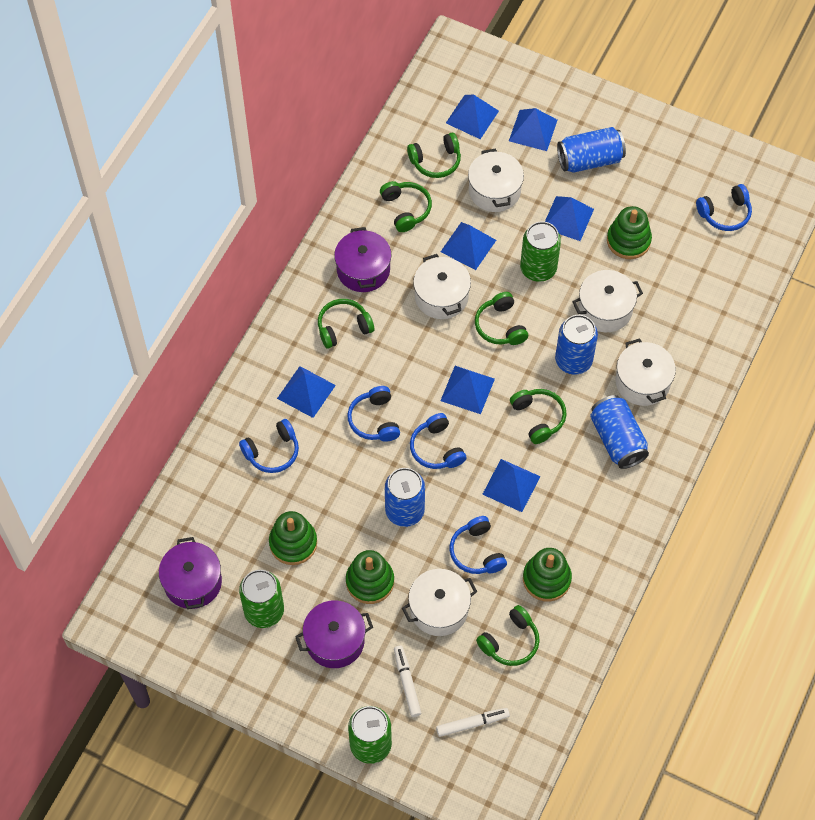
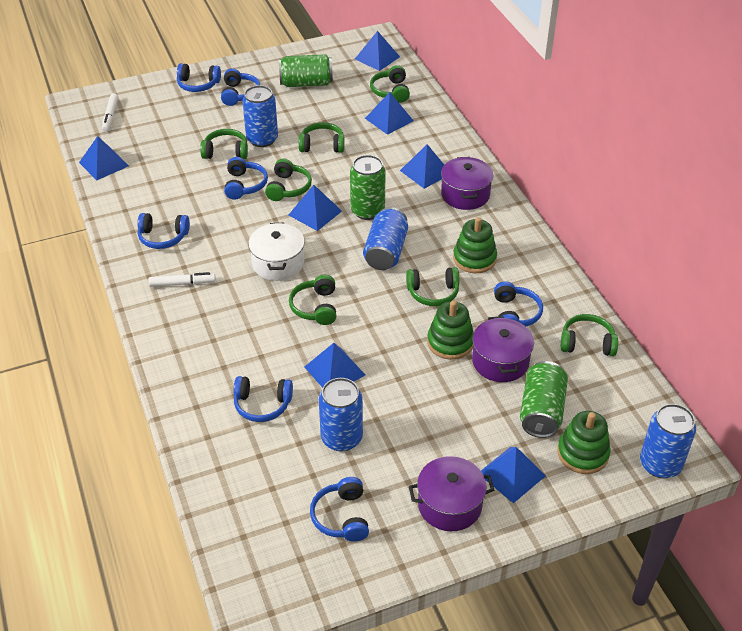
blue headphones: 5 -> 7
green headphones: 6 -> 7
green stacking toy: 4 -> 3
white pot: 5 -> 1

